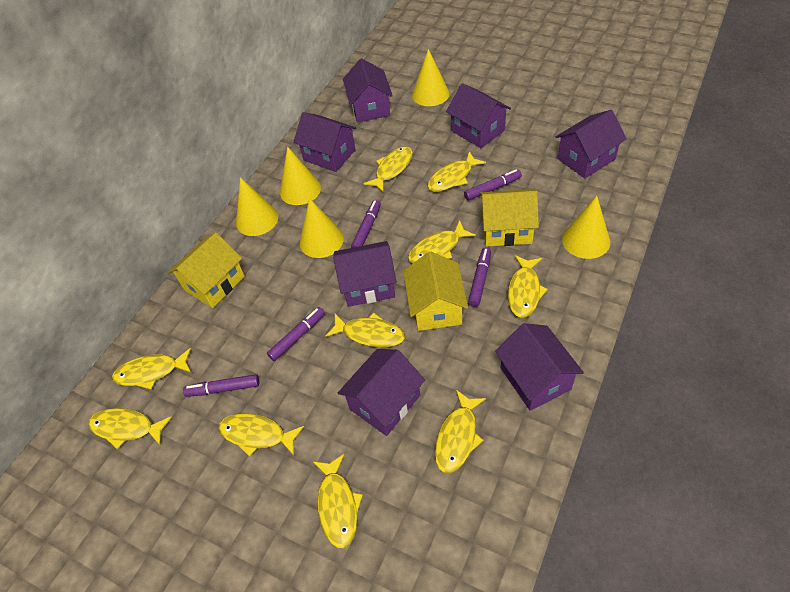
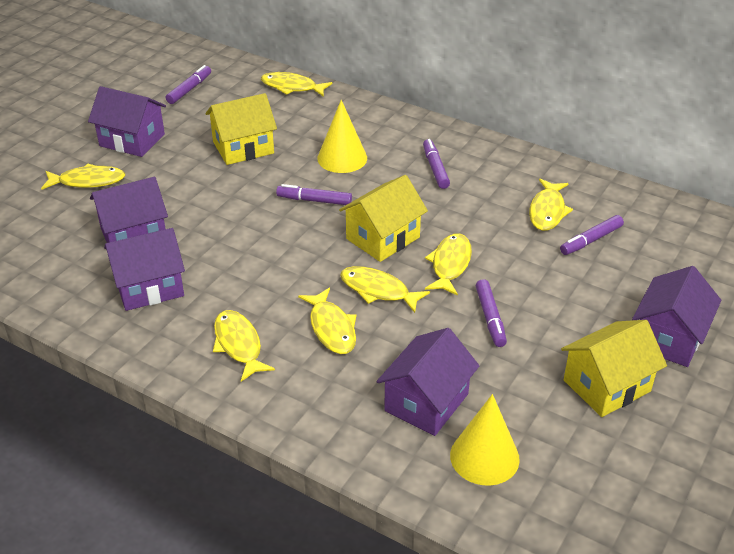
purple house: 7 -> 5
yellow cone: 5 -> 2
yellow fish: 10 -> 7

